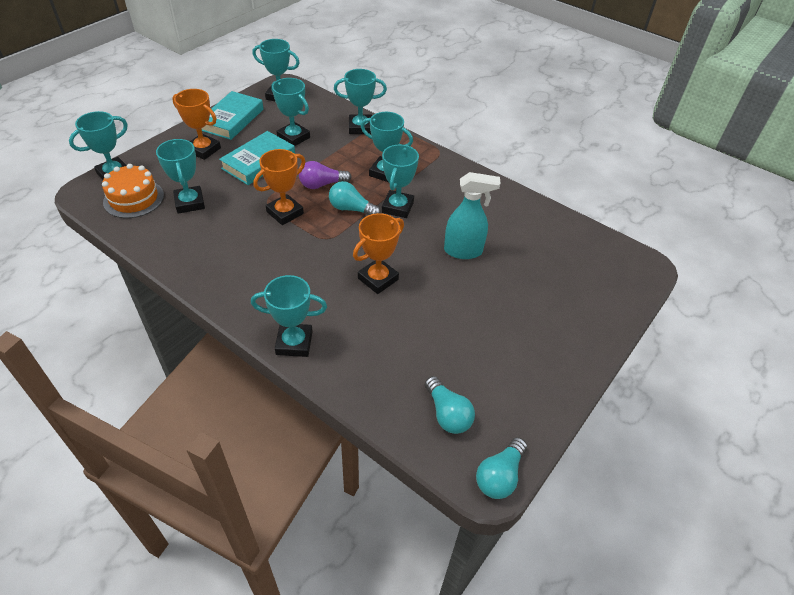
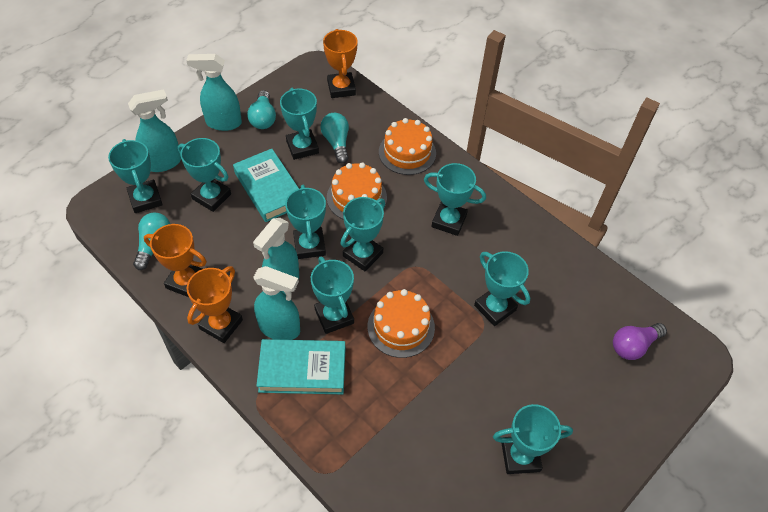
orange cake: 1 -> 3
turquoise spray bottle: 1 -> 4
turquoise trophy: 8 -> 9

